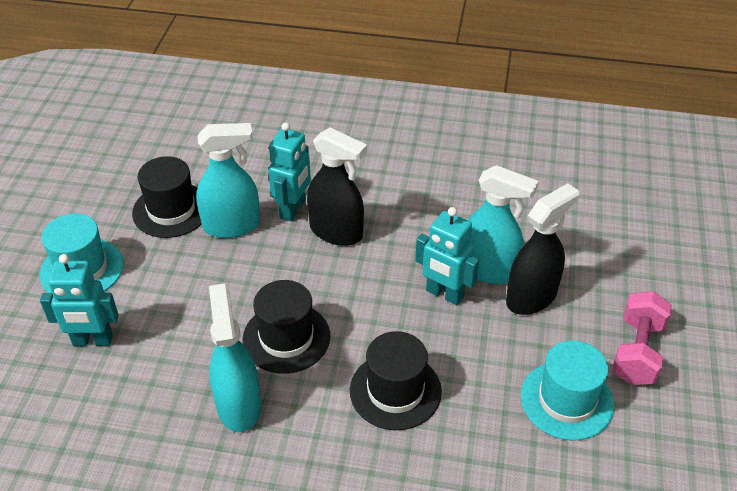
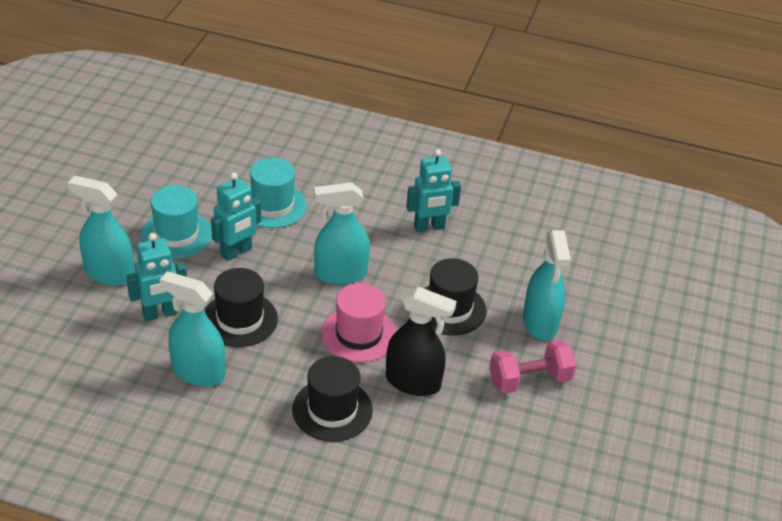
black spray bottle: 2 -> 1
pink hat: 0 -> 1
turquoise spray bottle: 3 -> 4

